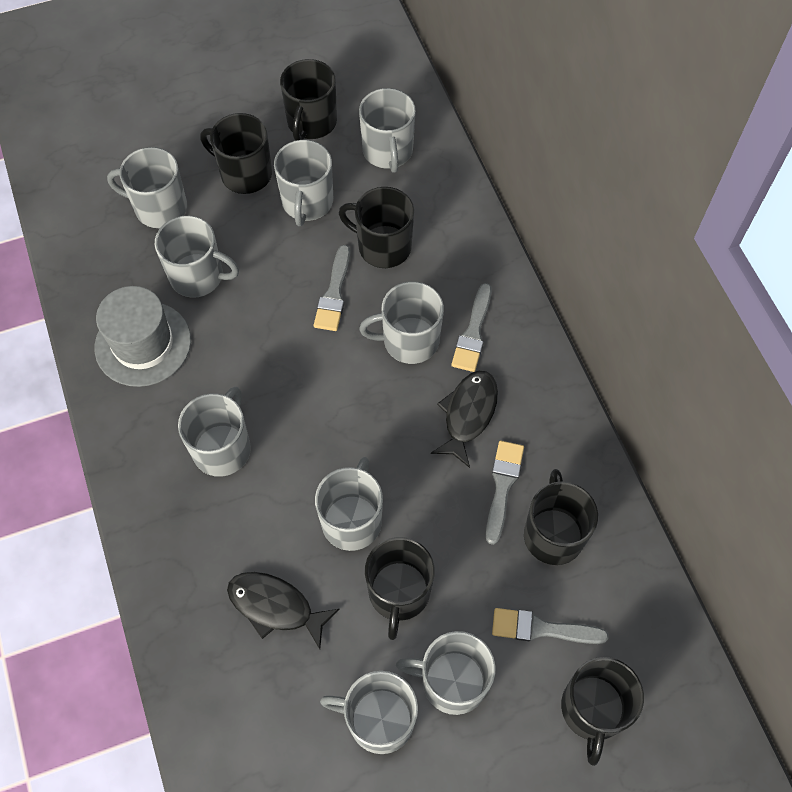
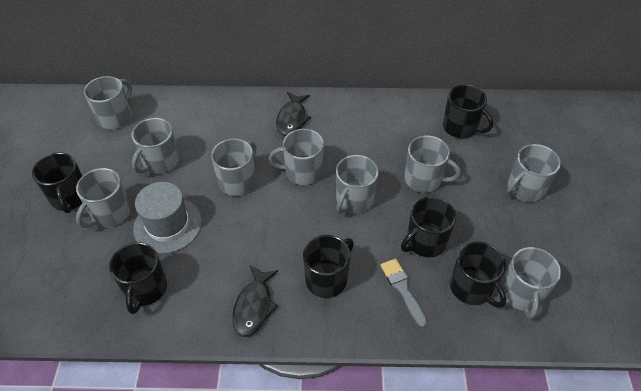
grey brush: 4 -> 1

